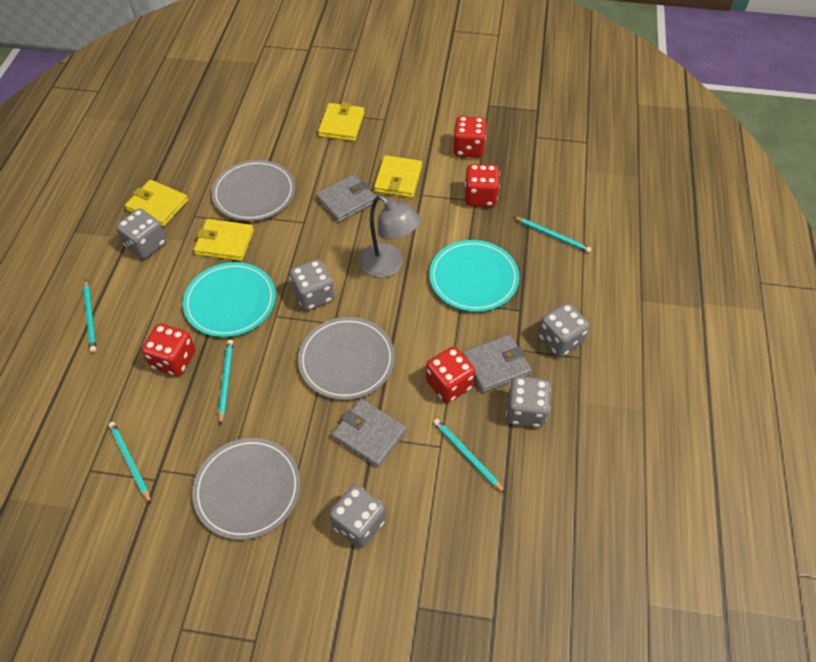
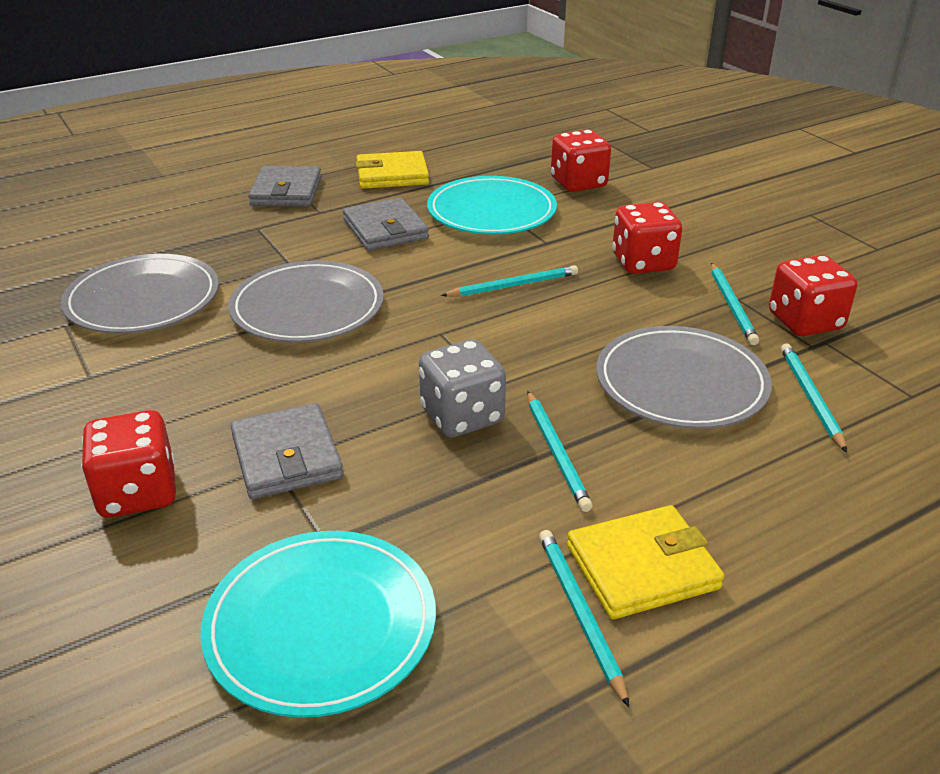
grey dice: 5 -> 1
grey lamp: 1 -> 0
yellow wallet: 4 -> 2

